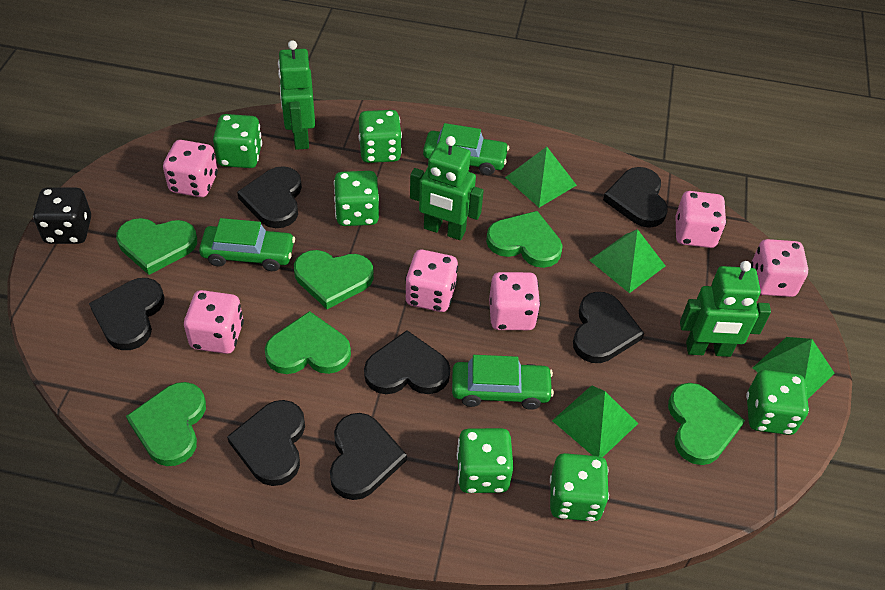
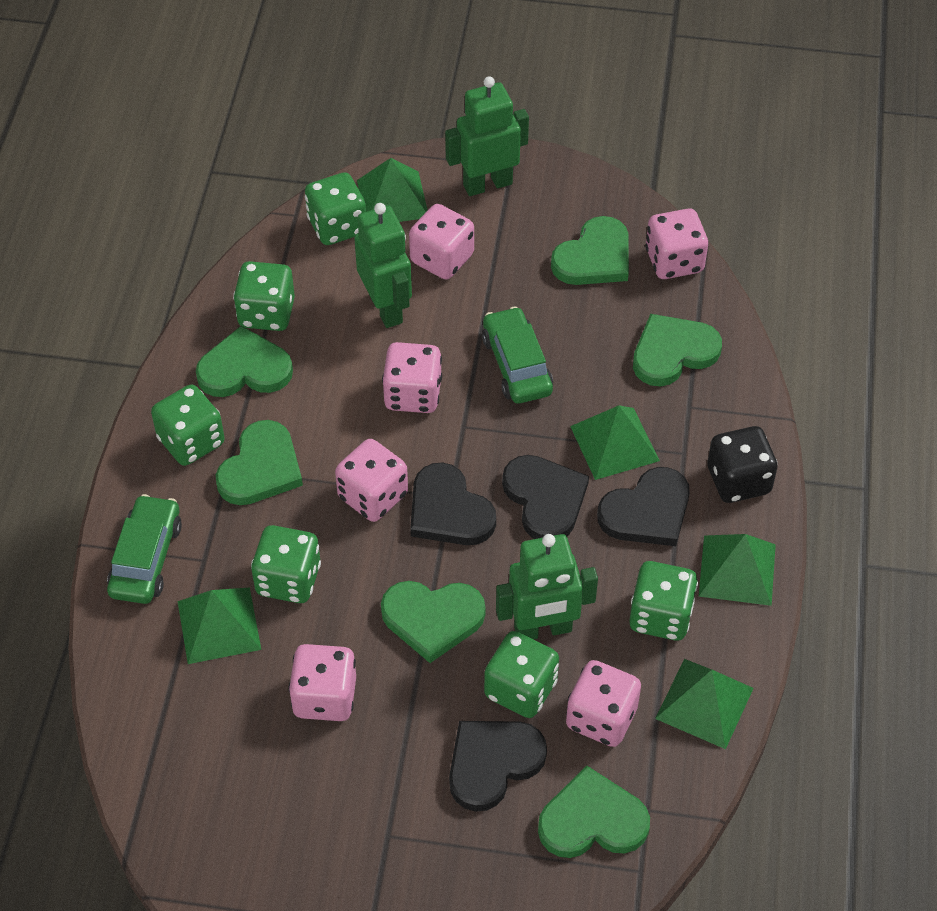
black heart: 7 -> 4
green car: 3 -> 2
green pyramid: 4 -> 5

